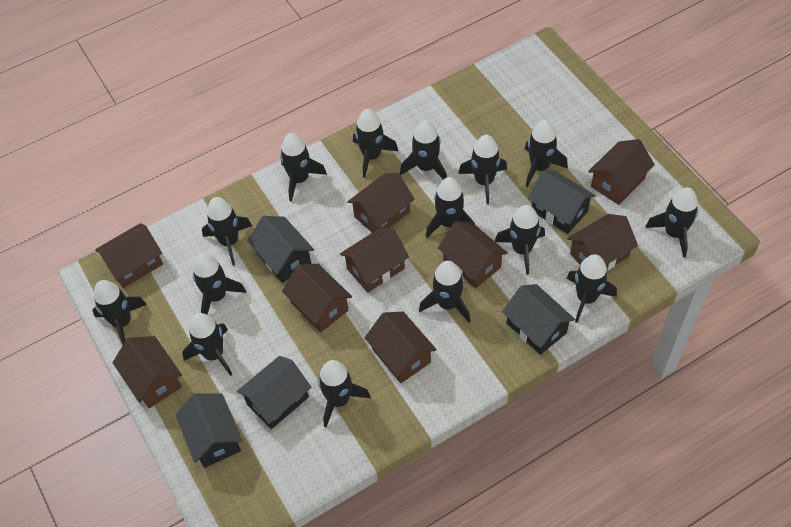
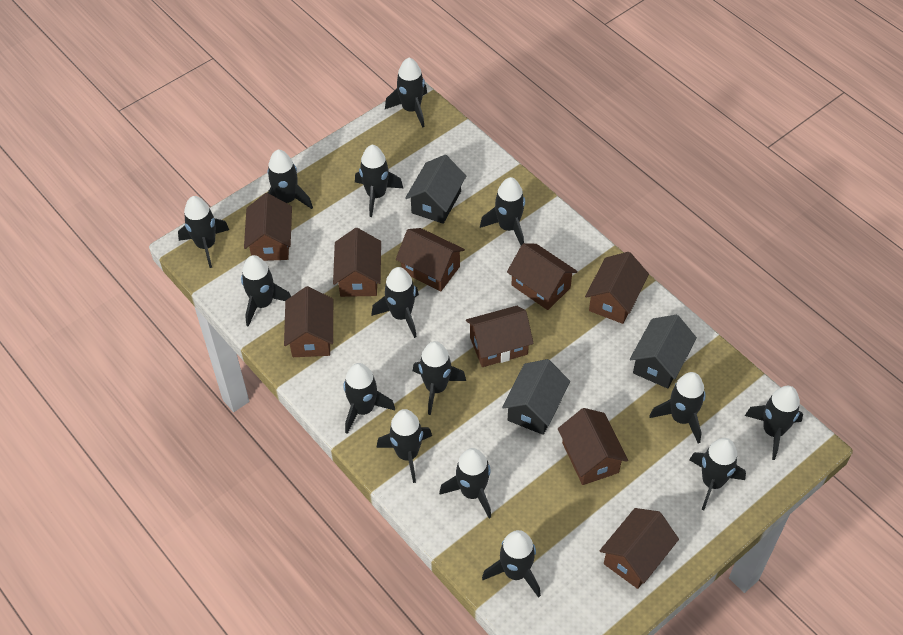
black house: 5 -> 3

